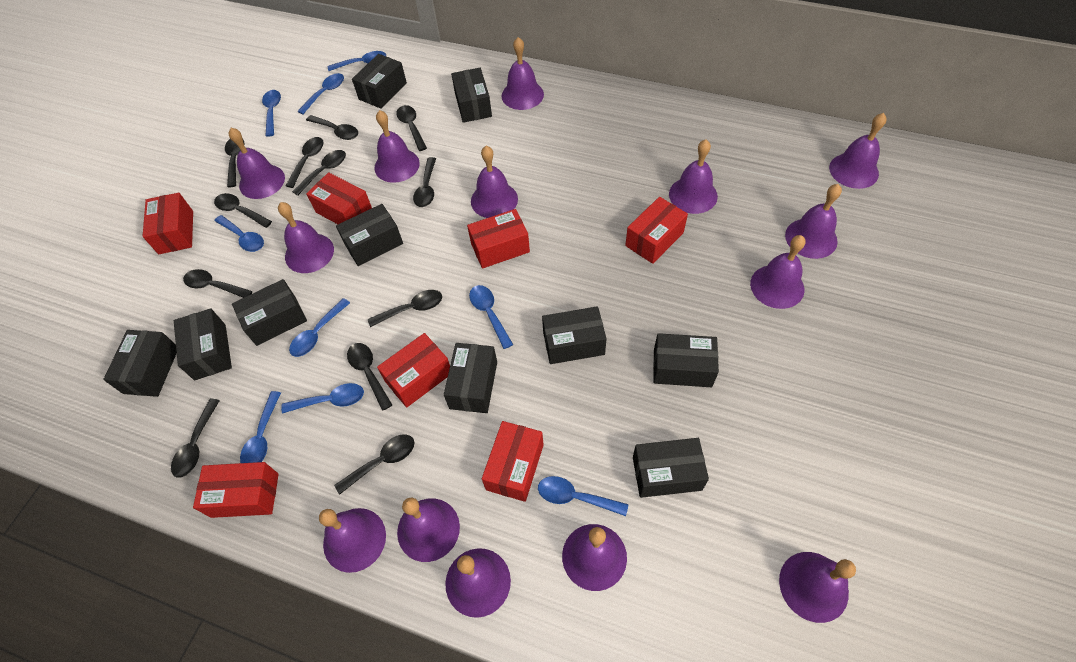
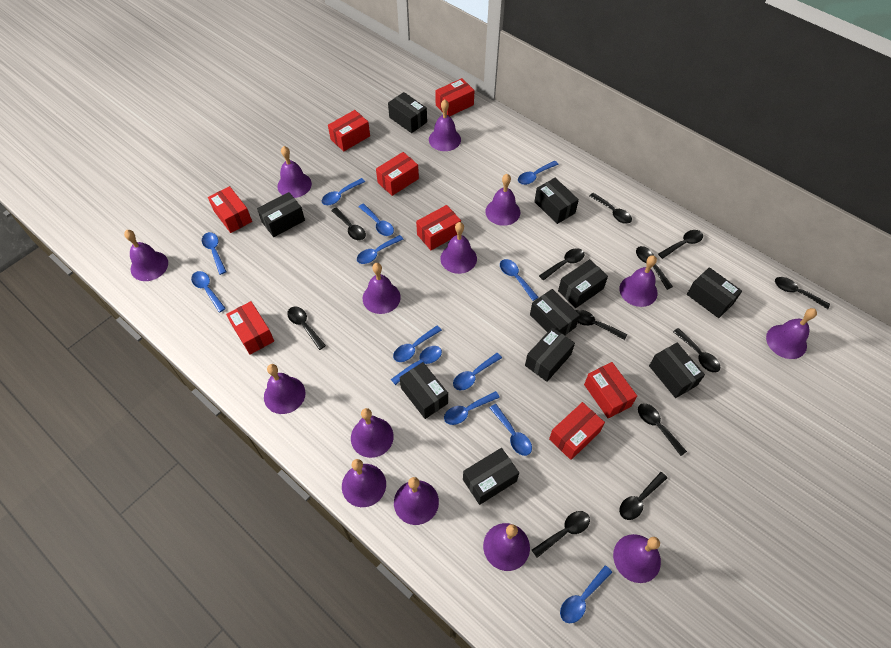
blue spoon: 9 -> 13
red box: 7 -> 8

